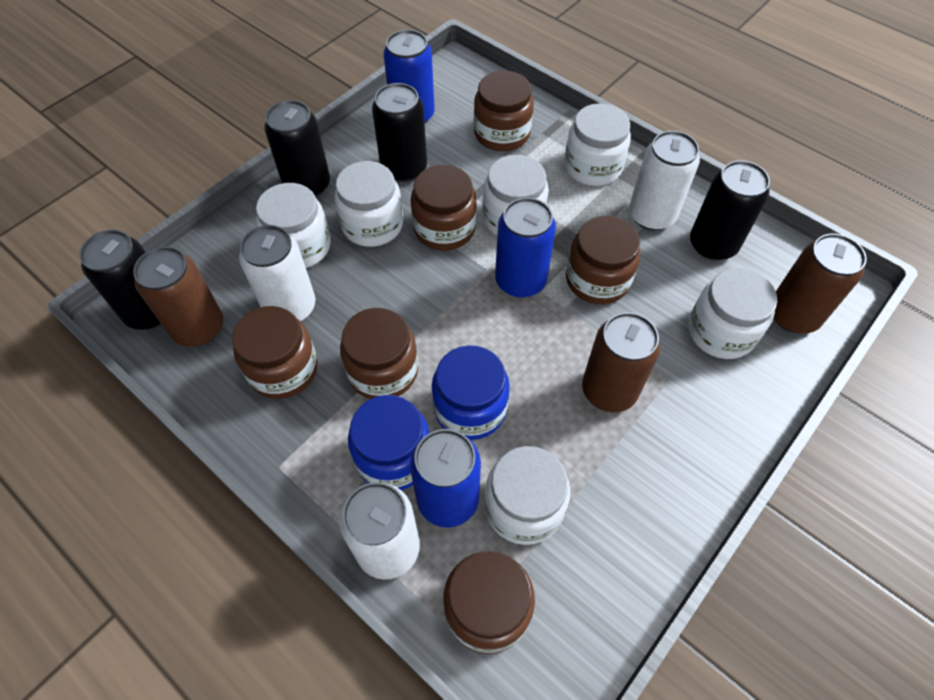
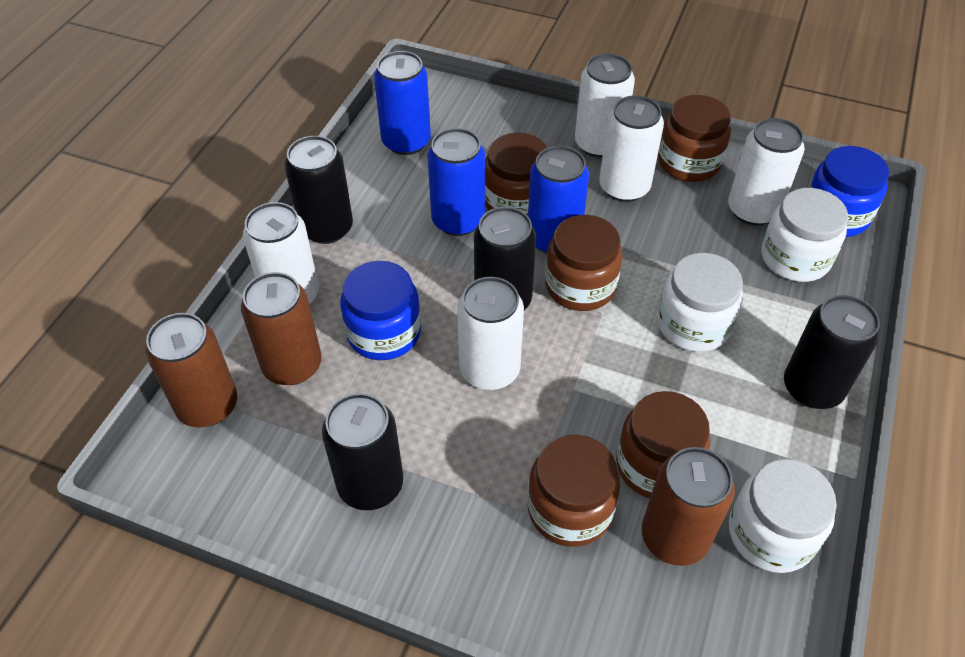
brown jar: 6 -> 5
white can: 3 -> 5
white jar: 6 -> 3

